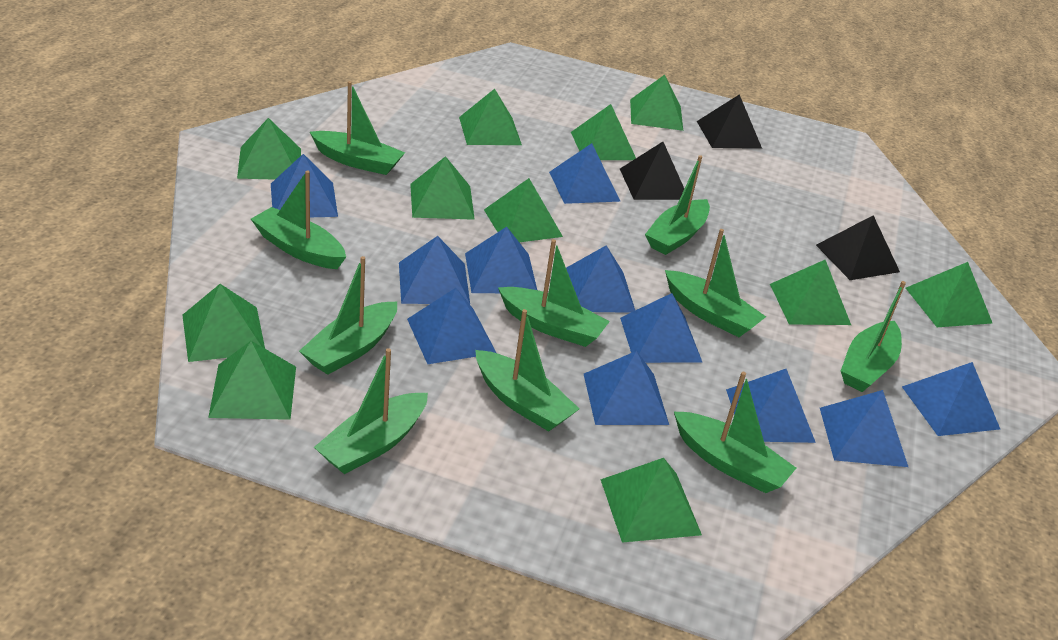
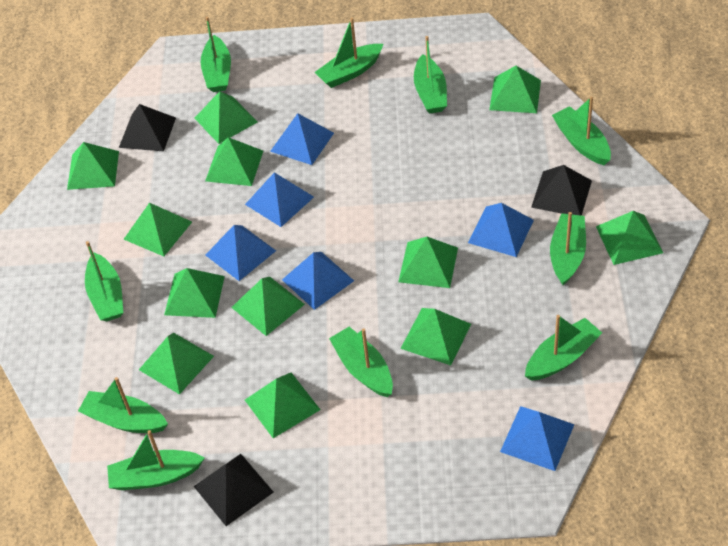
blue pyramid: 11 -> 6
green pyramid: 11 -> 12

